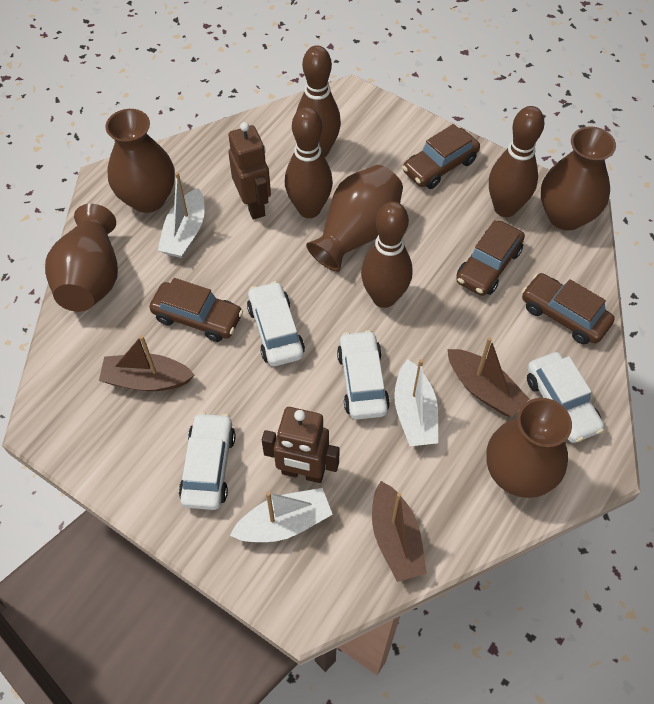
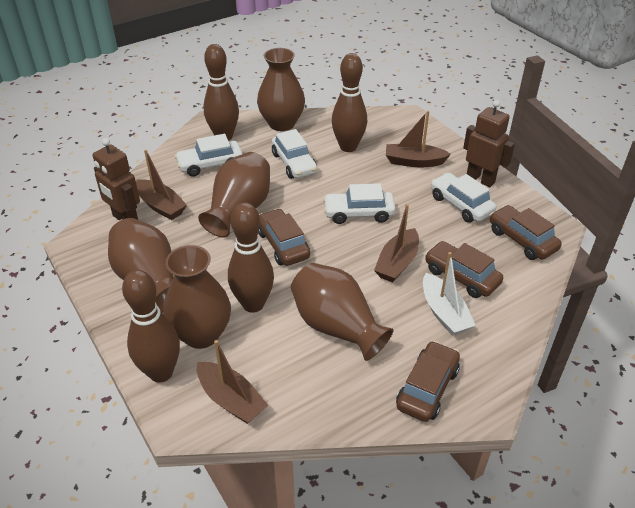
brown boat: 3 -> 4
white boat: 3 -> 1

